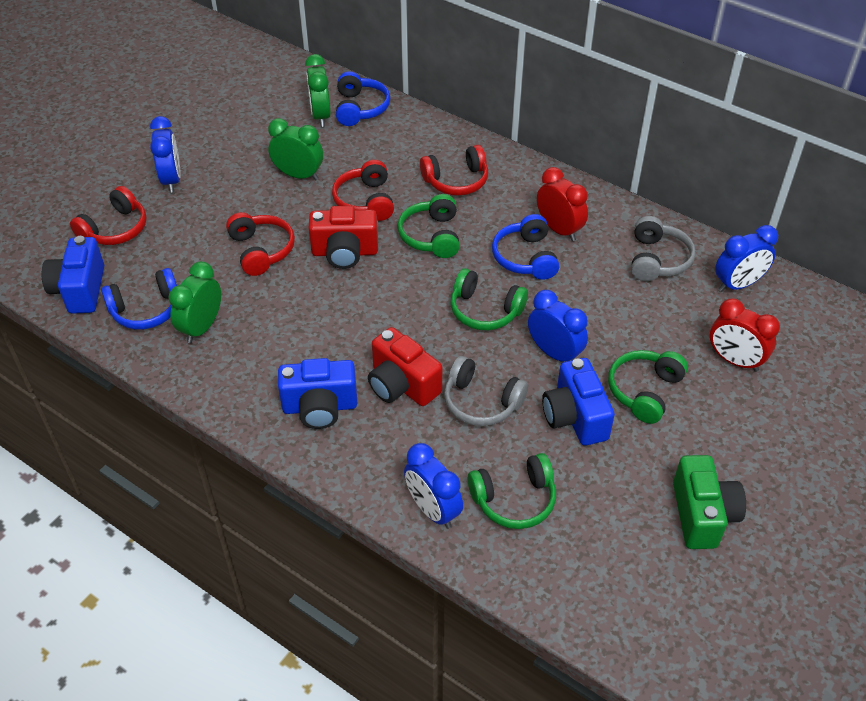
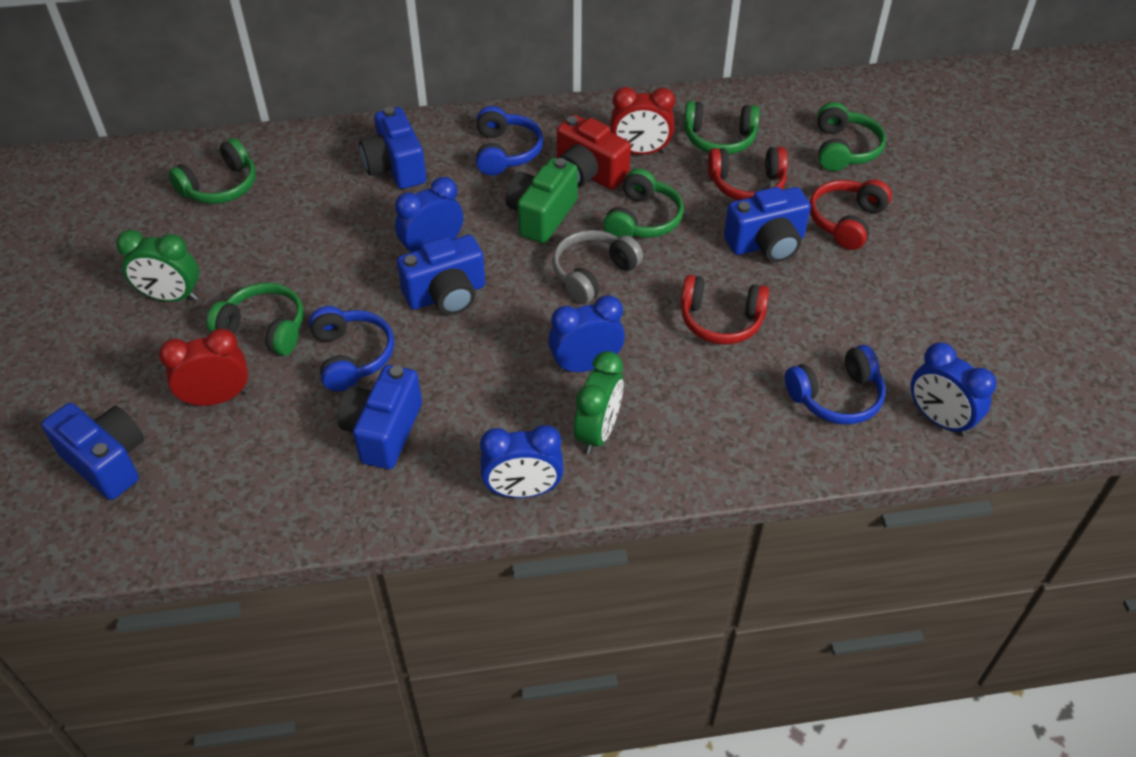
blue camera: 3 -> 5
green clock: 3 -> 2
green headphones: 4 -> 5
grey headphones: 2 -> 1
red camera: 2 -> 1
red headphones: 4 -> 3

